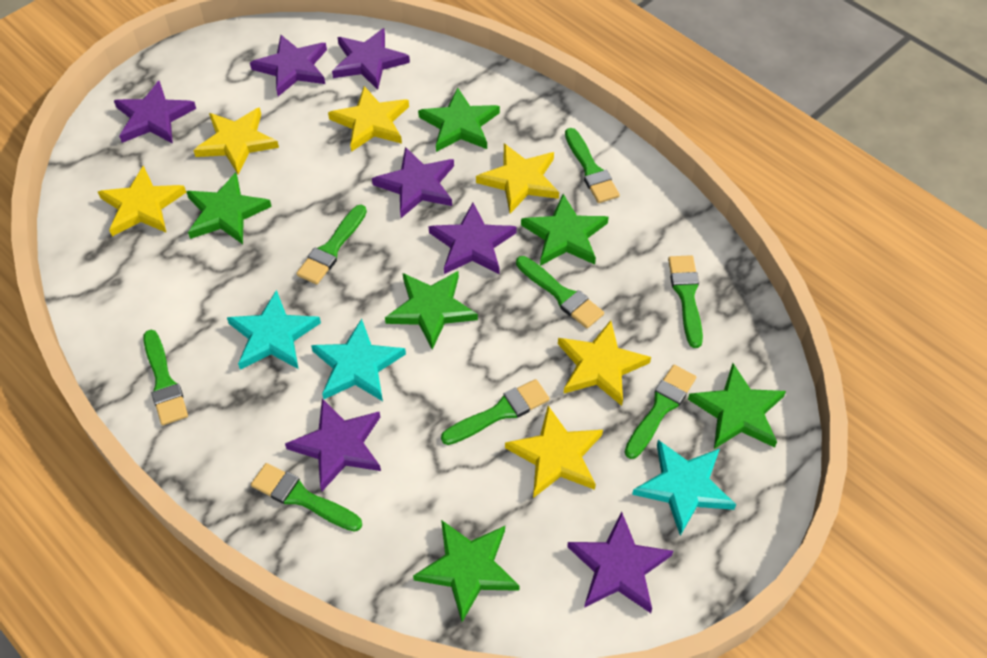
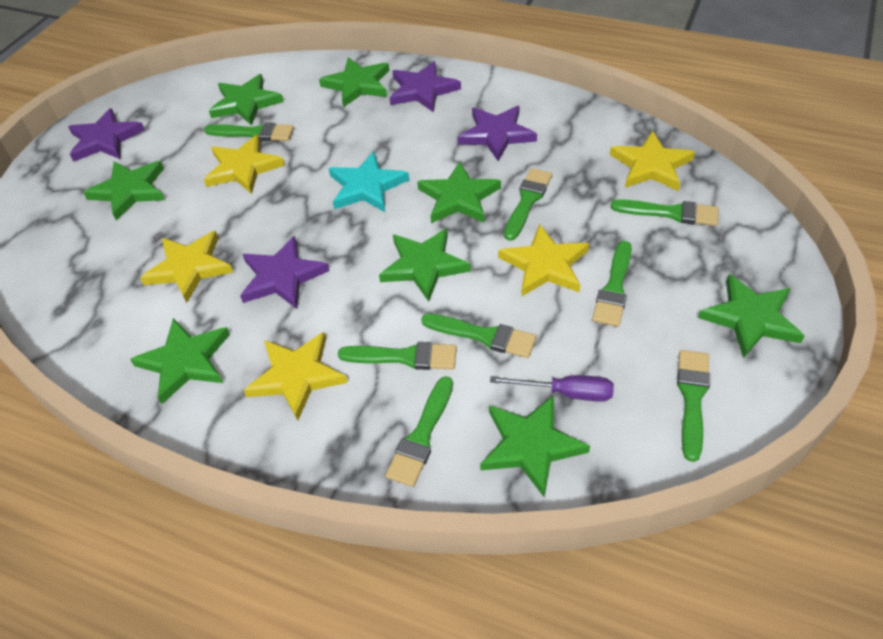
green star: 6 -> 8
purple screwdriver: 0 -> 1
purple star: 7 -> 4
turquoise star: 3 -> 1
yellow star: 6 -> 5

